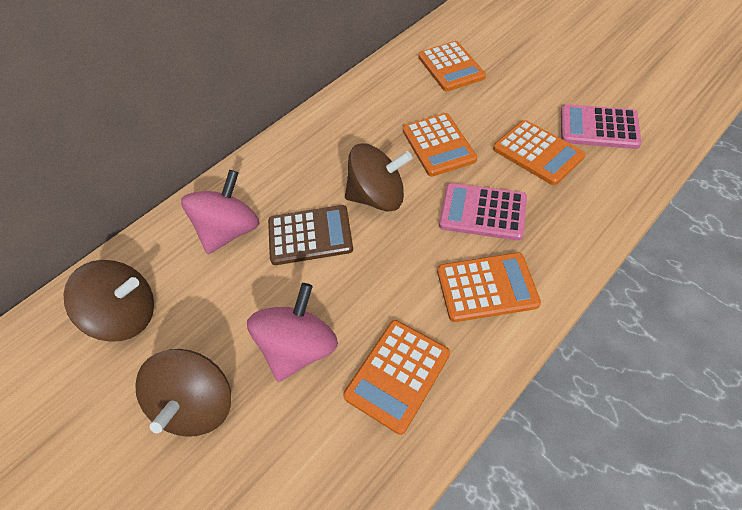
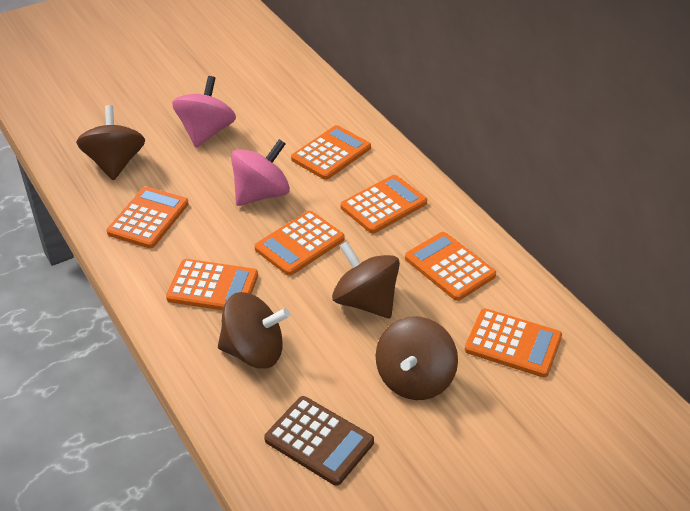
brown spinning top: 3 -> 4
orange calculator: 5 -> 7
pink calculator: 2 -> 0

